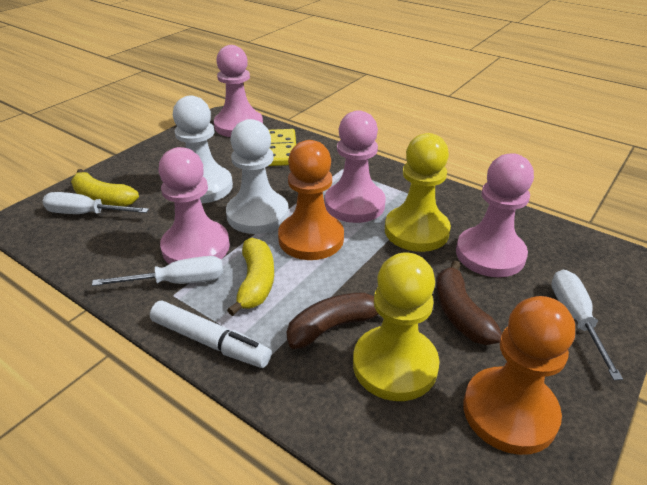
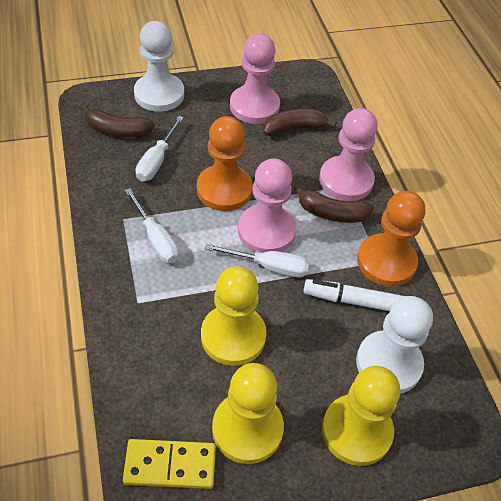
brown banana: 2 -> 3
pink pawn: 4 -> 3
yellow banana: 2 -> 0
yellow pawn: 2 -> 3

